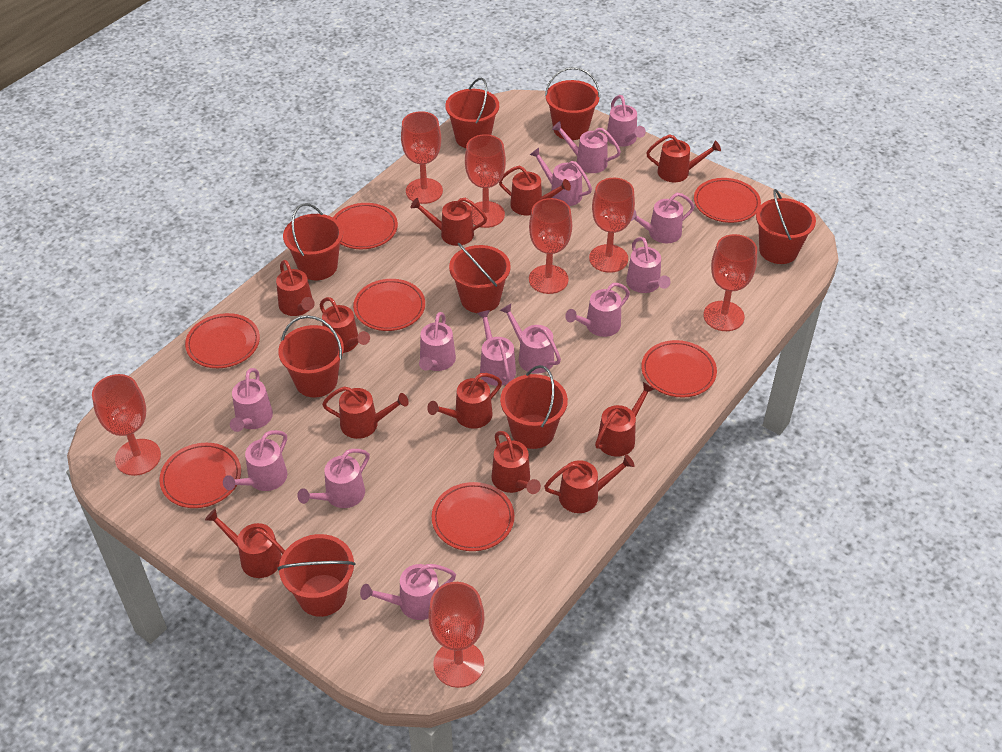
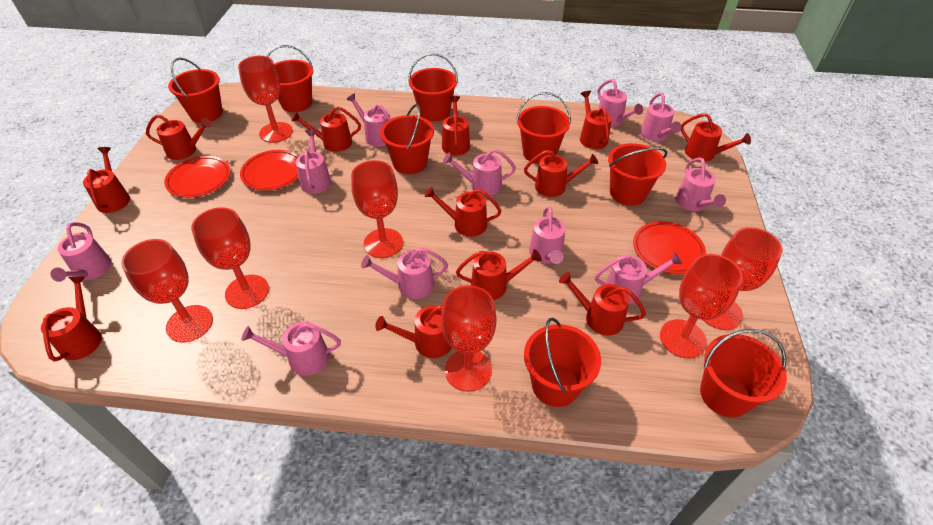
pink watering can: 13 -> 11
red plate: 7 -> 3
red watering can: 11 -> 12

